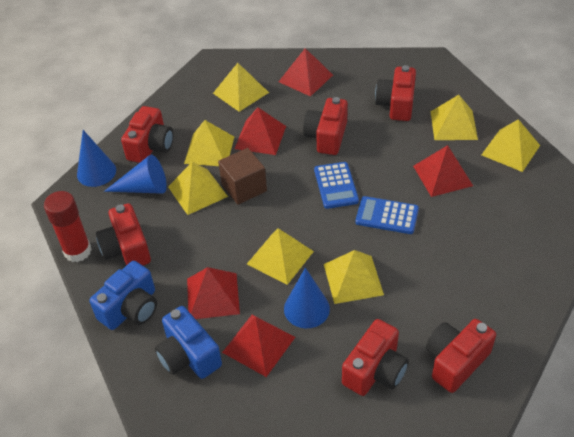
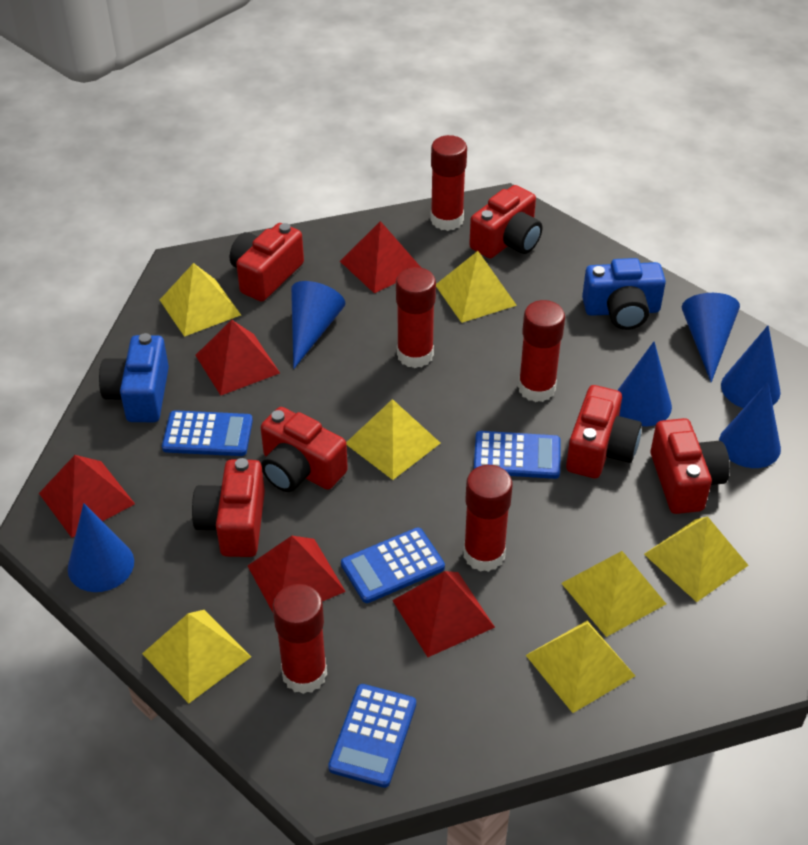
blue calculator: 2 -> 4
blue cone: 3 -> 6
brown cube: 1 -> 0
red glue stick: 1 -> 5

